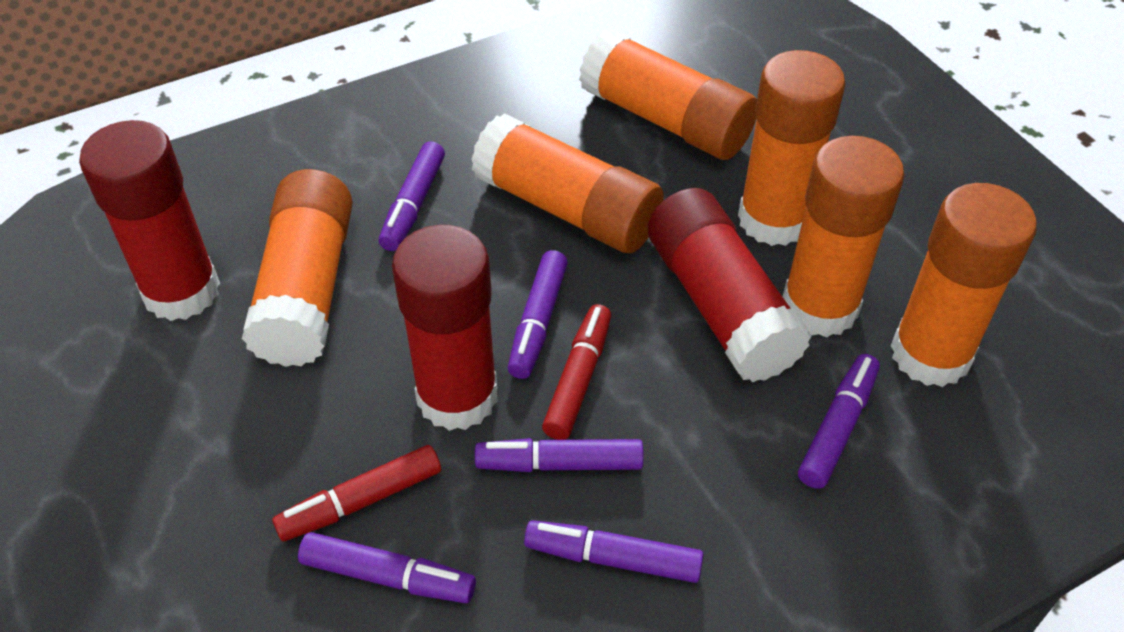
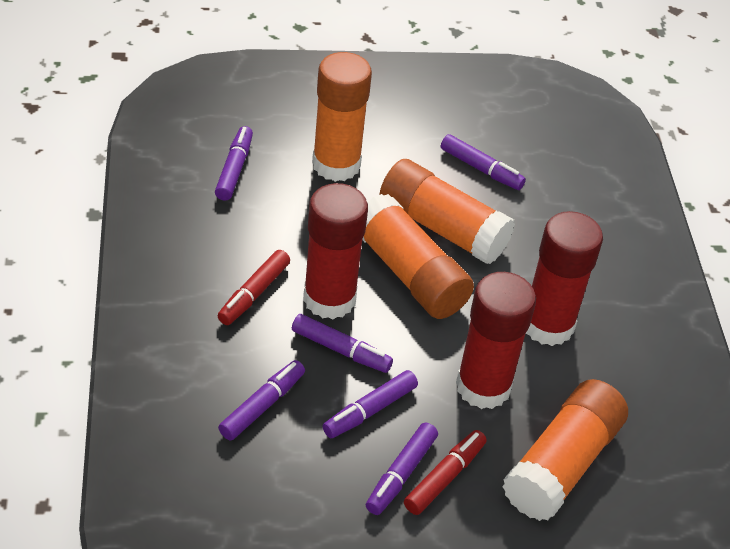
orange glue stick: 6 -> 4

